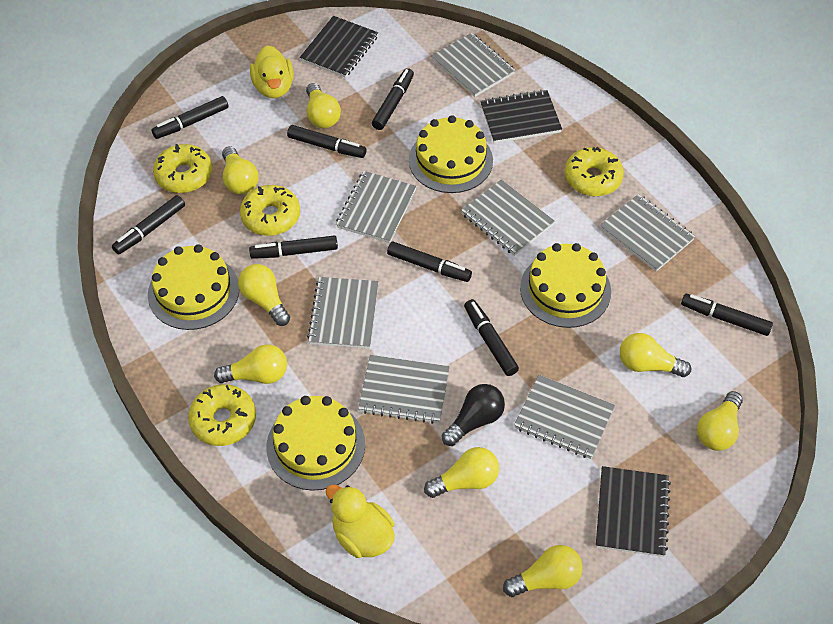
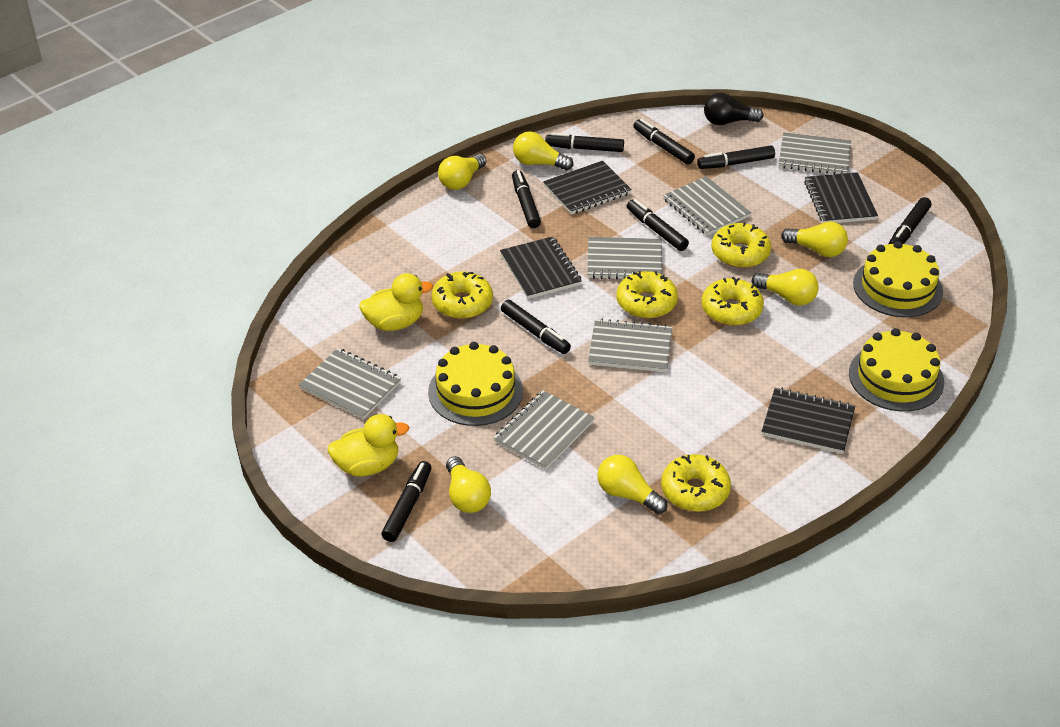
black notebook: 3 -> 4
grey notebook: 7 -> 6
yellow cake: 4 -> 3
yellow donut: 4 -> 5
yellow light bulb: 8 -> 6

